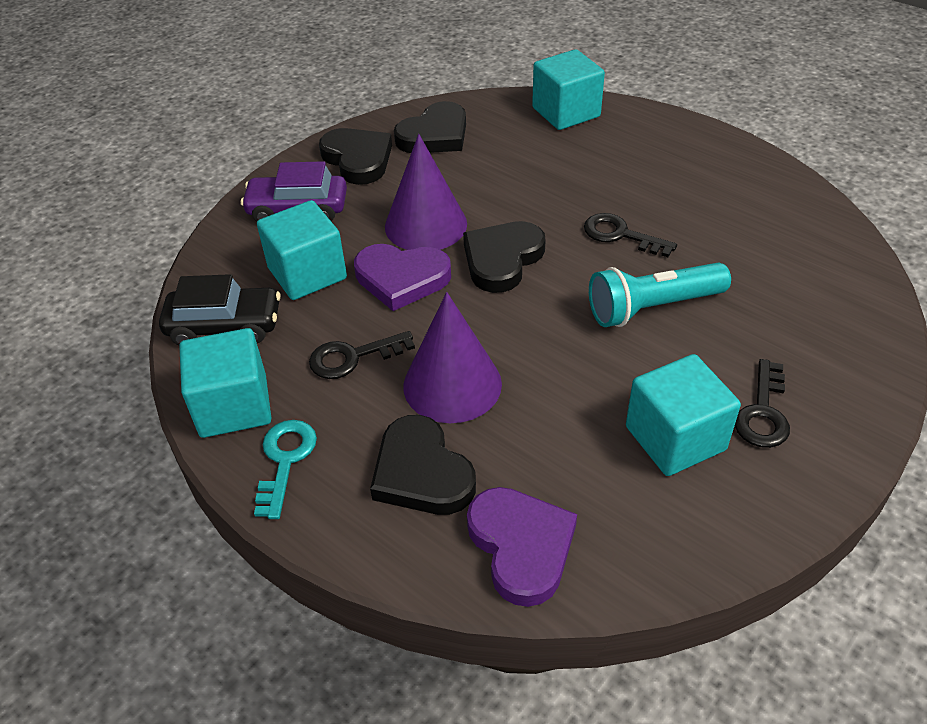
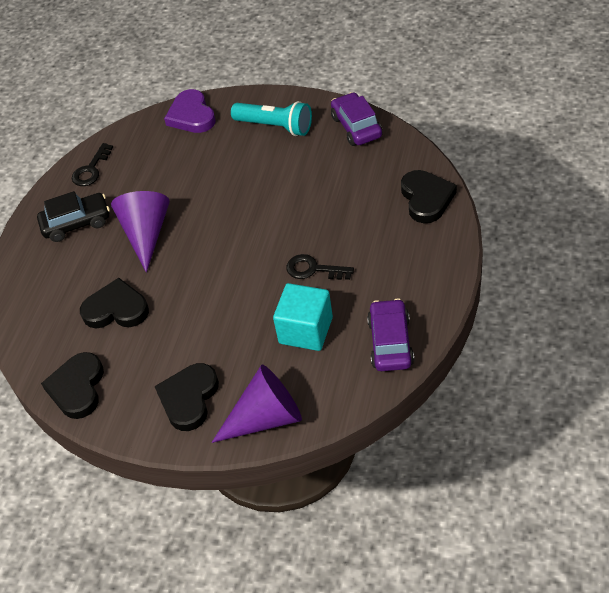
black key: 3 -> 2
purple car: 1 -> 2
purple heart: 2 -> 1
turquoise cube: 4 -> 1
turquoise key: 1 -> 0

